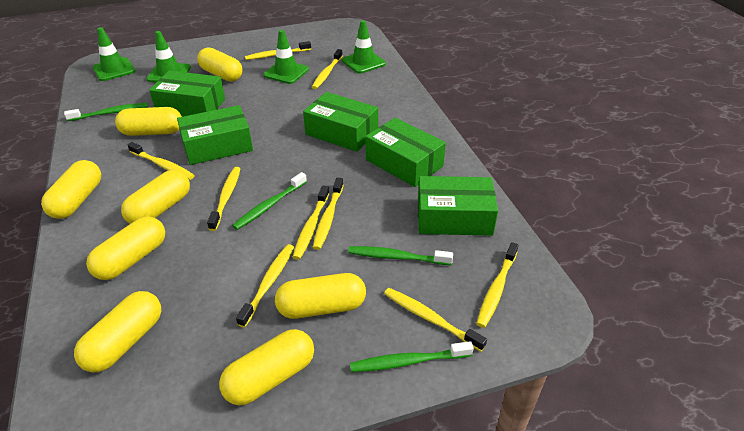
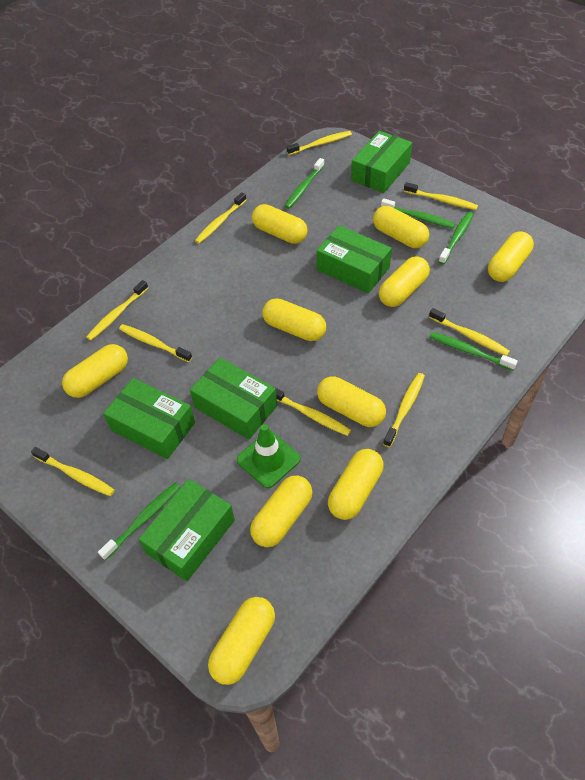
green toothbrush: 4 -> 5
green traffic cone: 4 -> 1
yellow capsule: 8 -> 10

